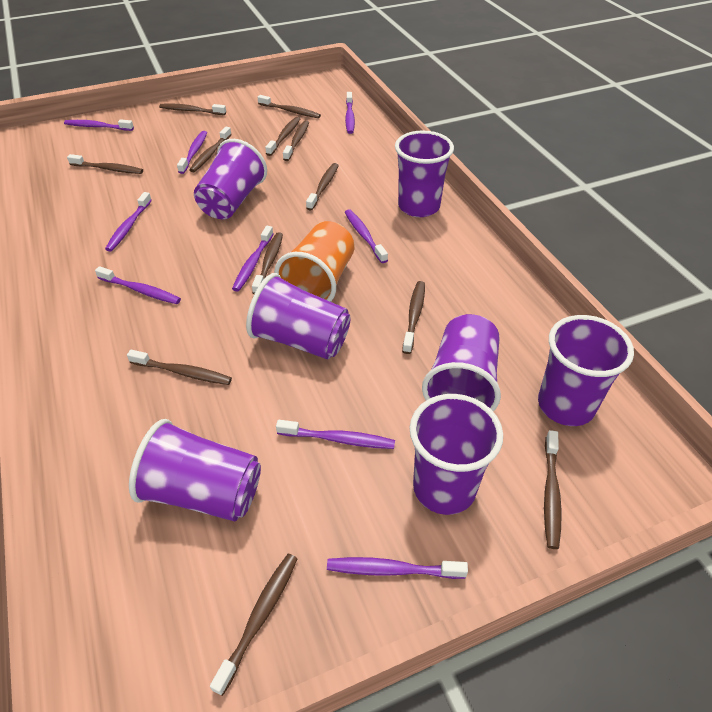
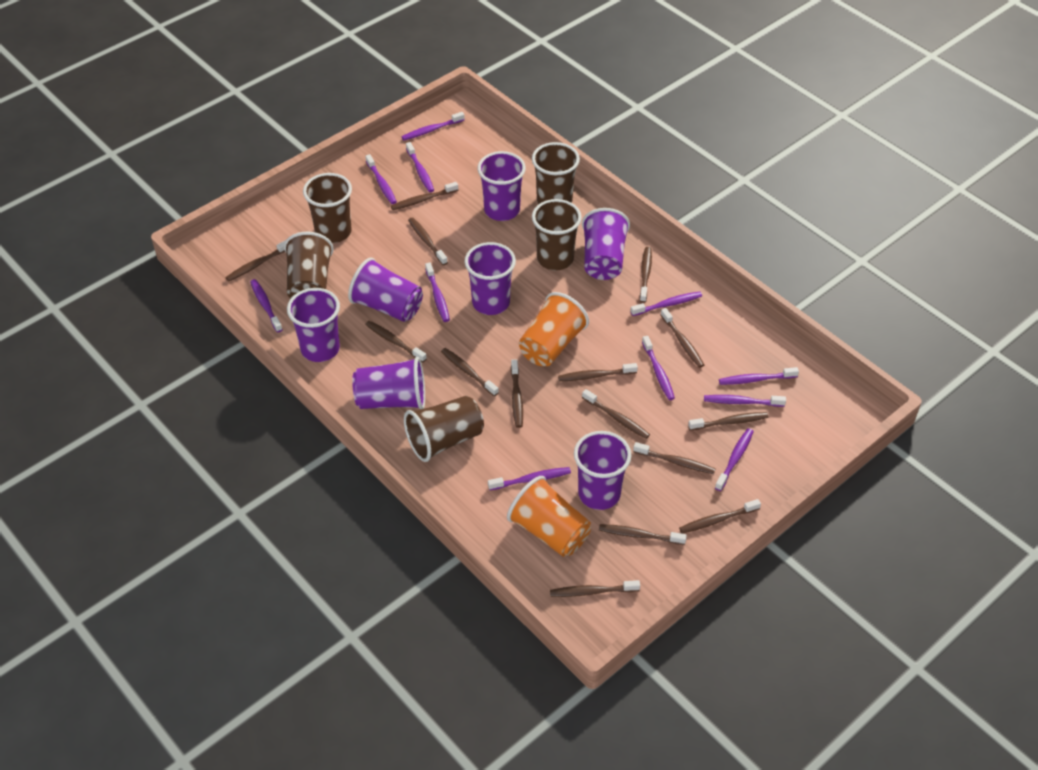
brown cup: 0 -> 5
brown toothbrush: 12 -> 15
orange cup: 1 -> 2
purple toothbrush: 9 -> 11

